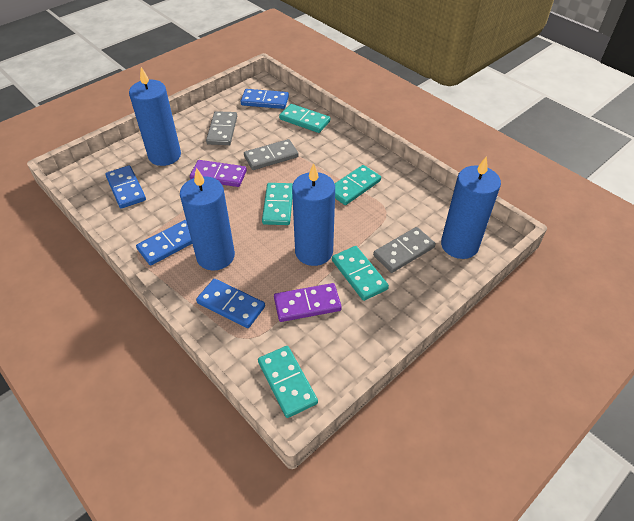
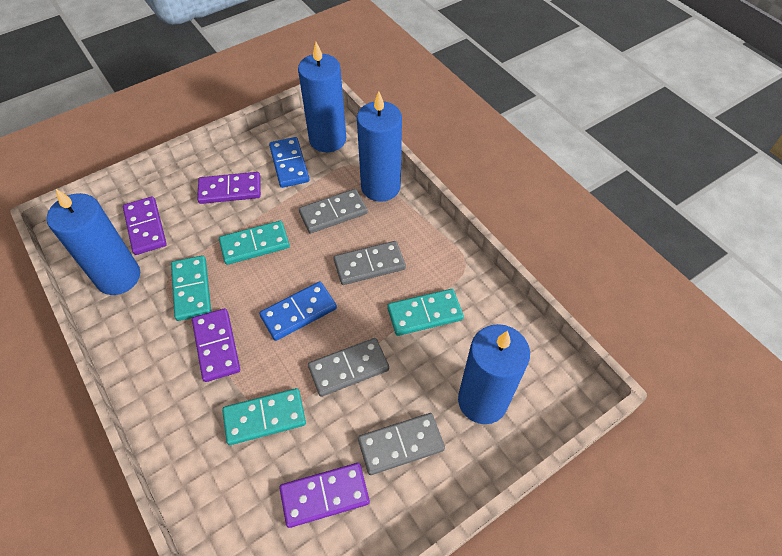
blue domino: 4 -> 2
grey domino: 3 -> 4
purple domino: 2 -> 4
turquoise domino: 5 -> 4

